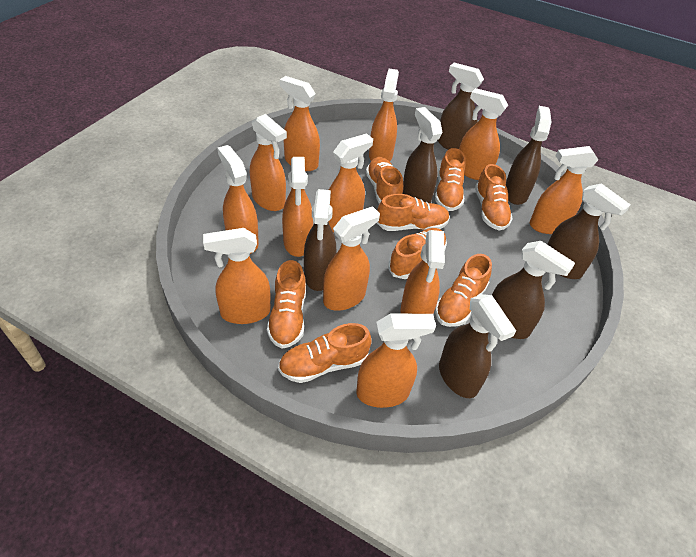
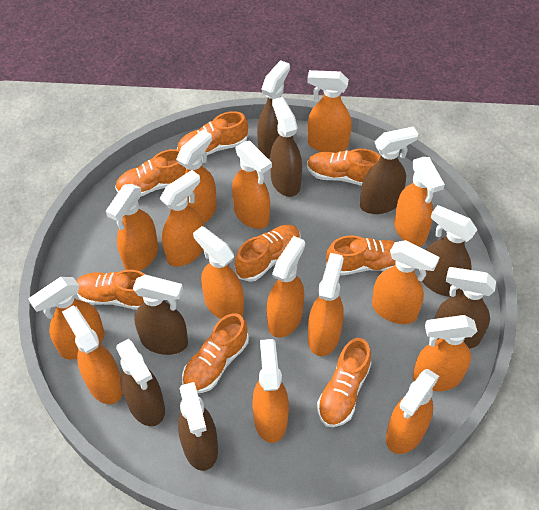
brown spray bottle: 7 -> 8
orange spray bottle: 12 -> 15

